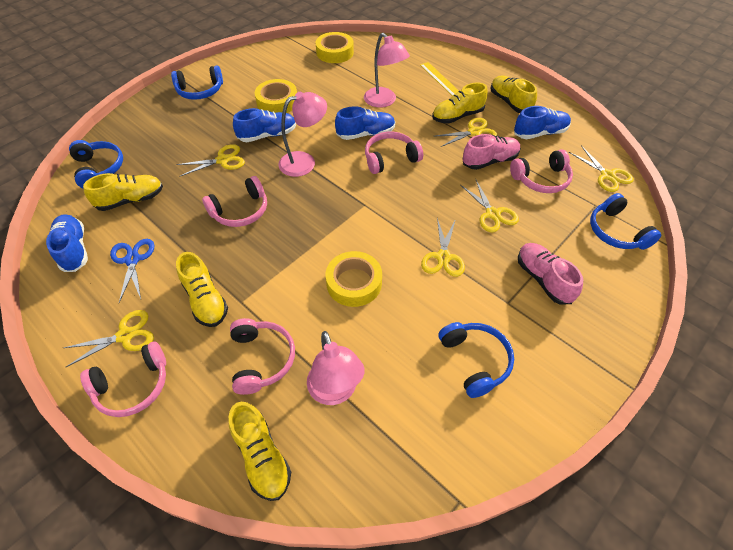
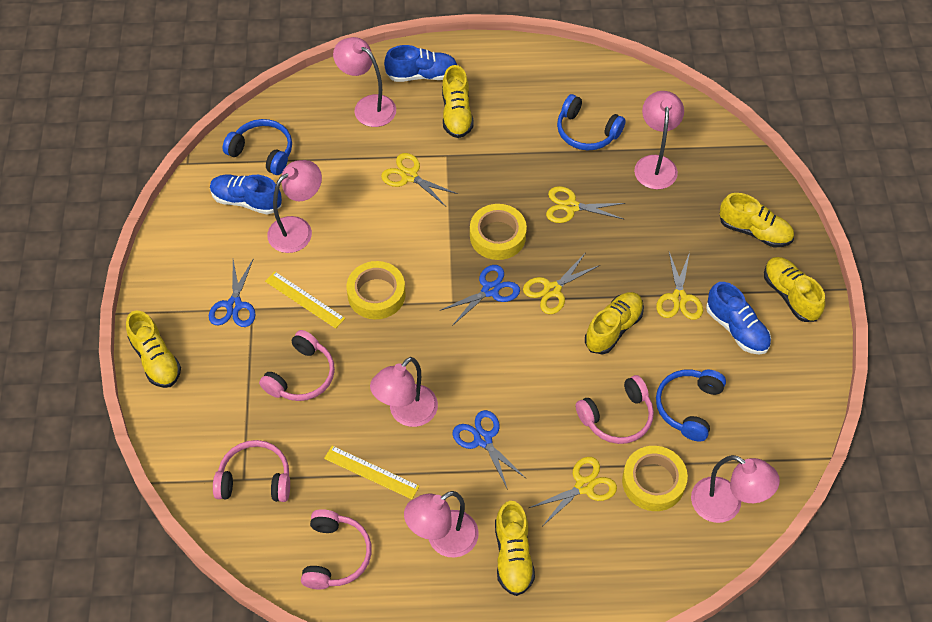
blue headphones: 4 -> 3
blue scissors: 1 -> 3
blue shoe: 4 -> 3
pink headphones: 5 -> 4
pink lamp: 3 -> 6
pink shoe: 2 -> 0
yellow ruler: 1 -> 2
yellow scissors: 6 -> 5
yellow shoe: 5 -> 6

